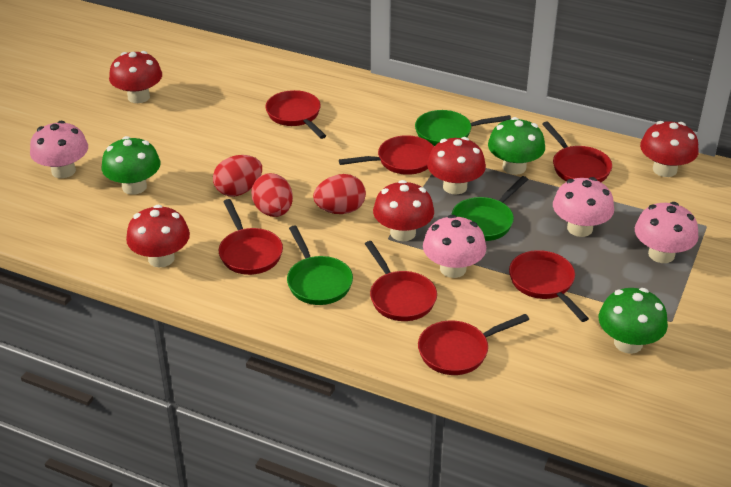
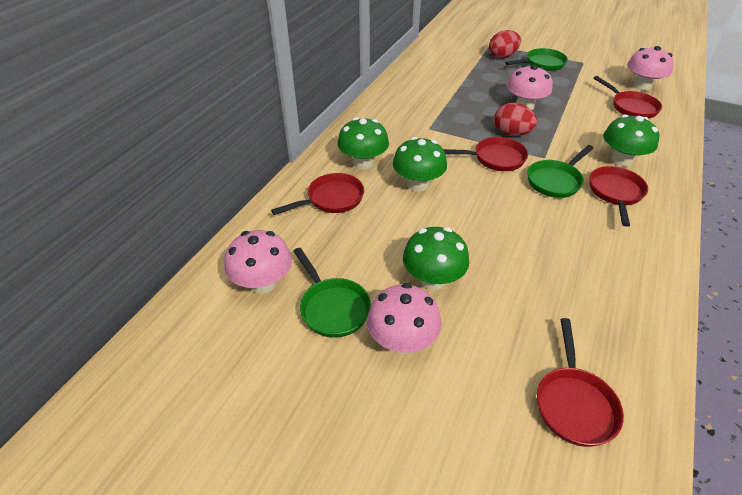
green mushroom: 3 -> 4
red egg: 3 -> 2
red mushroom: 5 -> 0
red pan: 7 -> 5

